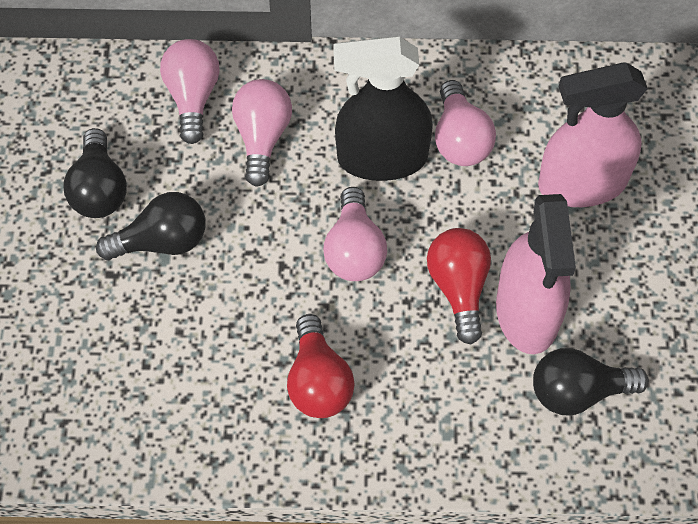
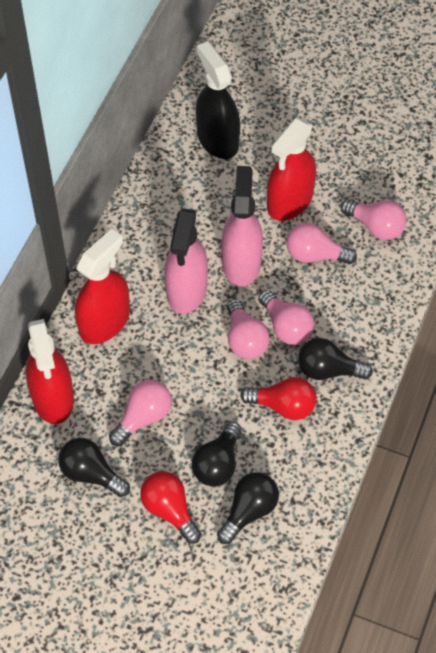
black light bulb: 3 -> 4
pink light bulb: 4 -> 5
red spray bottle: 0 -> 3

